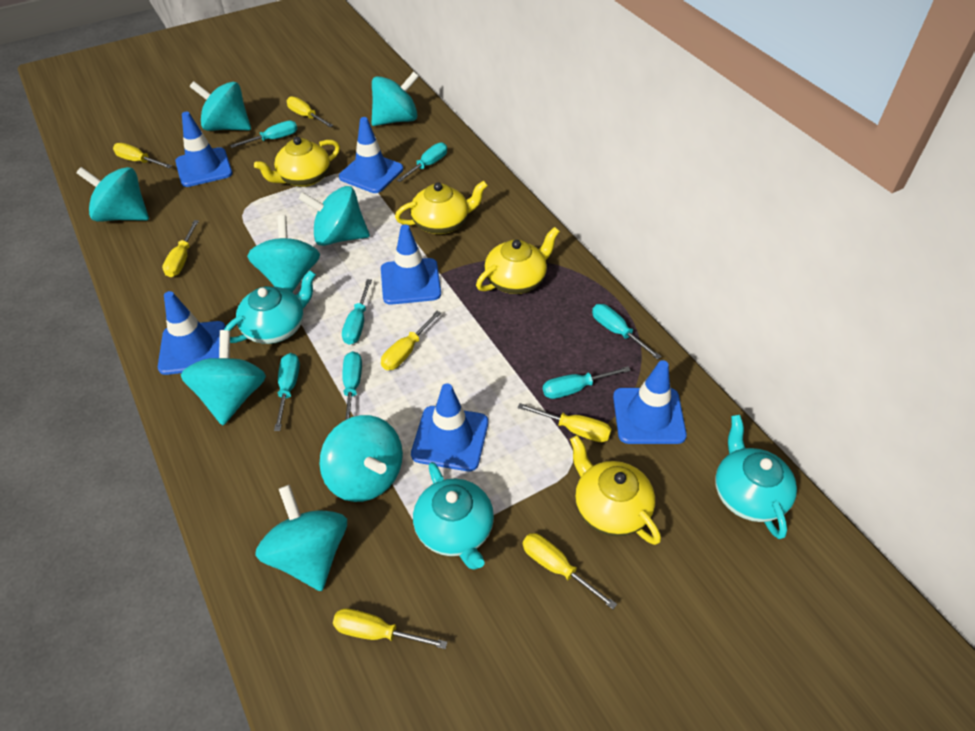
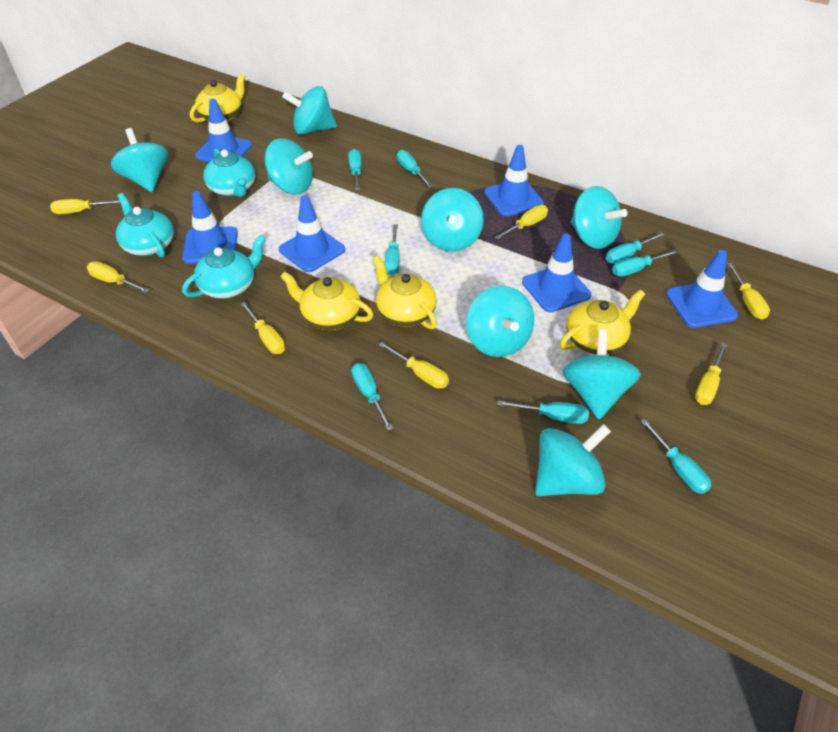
turquoise screwdriver: 7 -> 8

